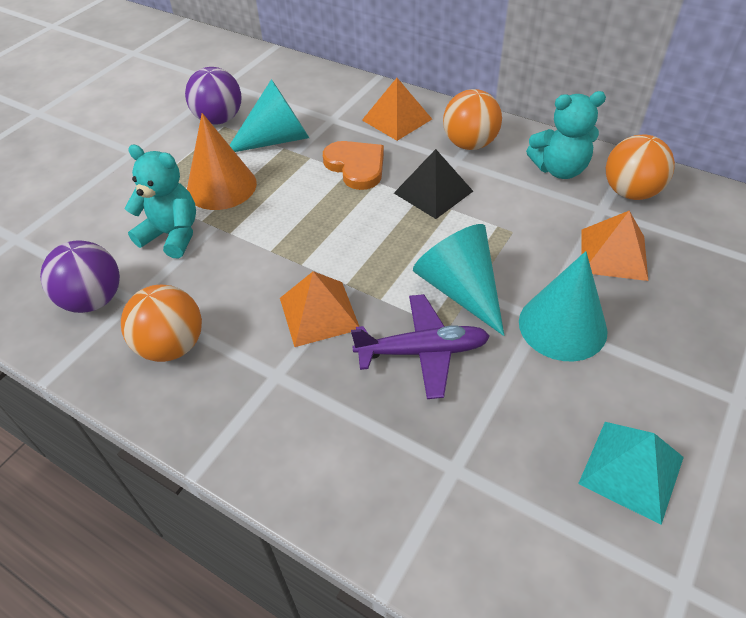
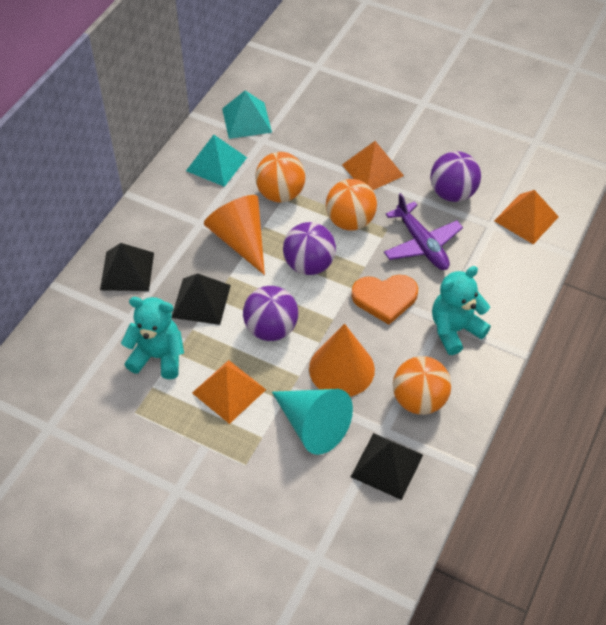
black pyramid: 1 -> 3
orange cone: 1 -> 2
purple ball: 2 -> 3
turquoise cone: 3 -> 1
turquoise pyramid: 1 -> 2

